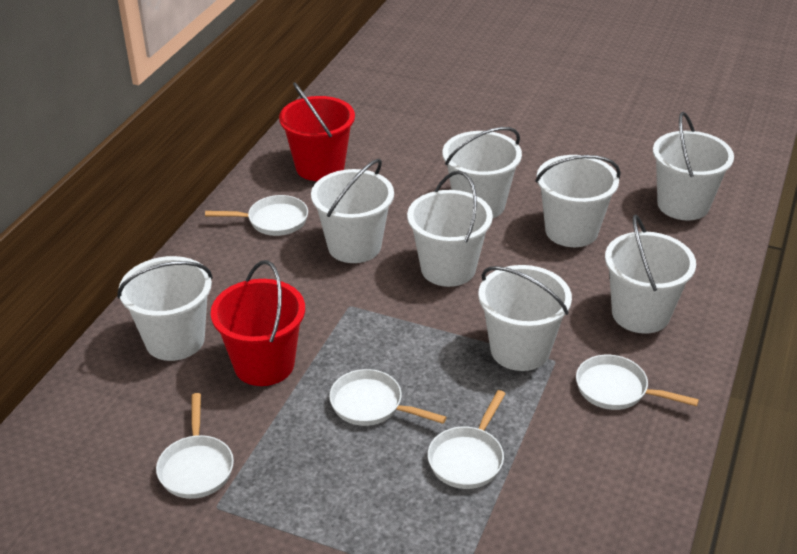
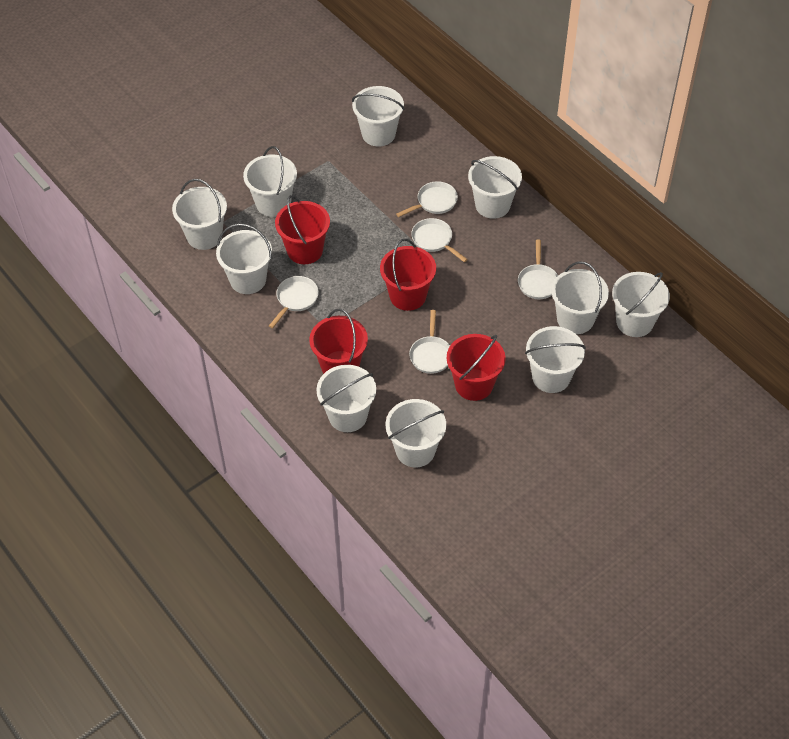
red bucket: 2 -> 4
white bucket: 8 -> 10

